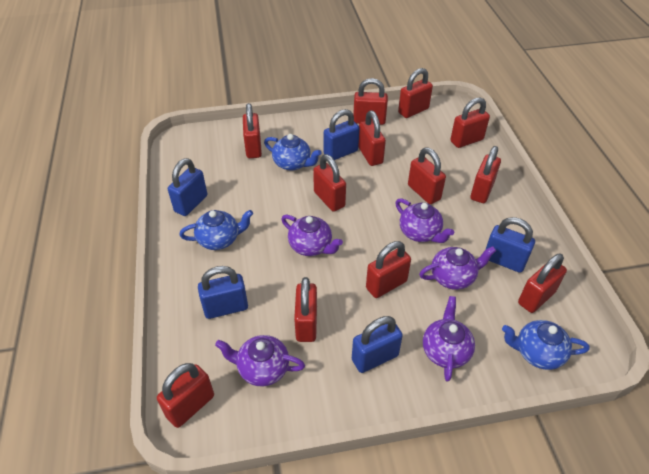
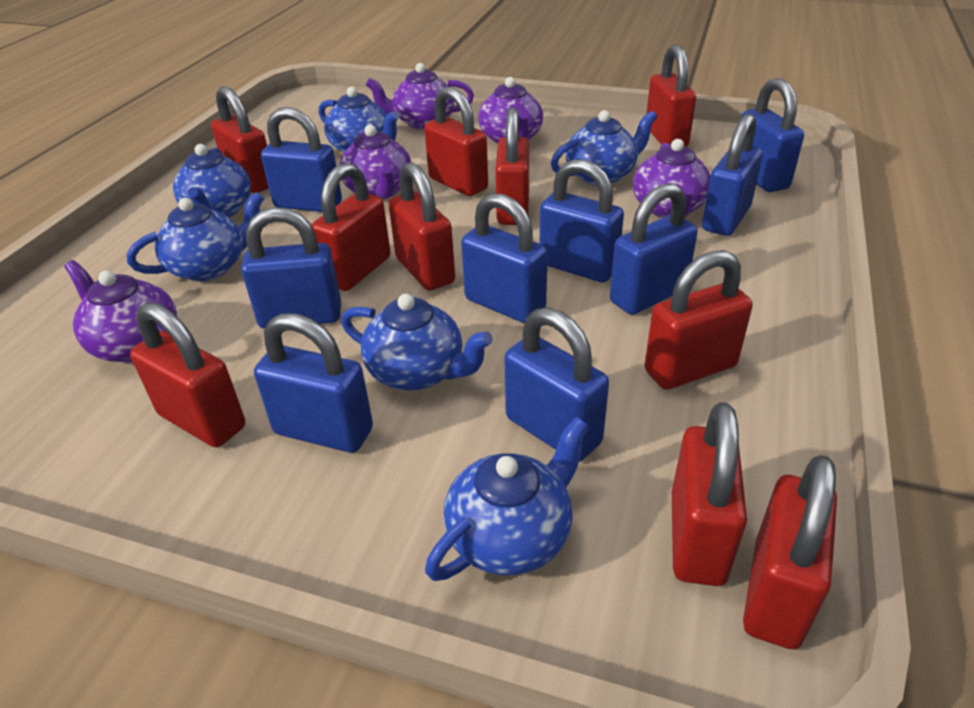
blue padlock: 5 -> 9
blue teapot: 3 -> 6
red padlock: 12 -> 10

